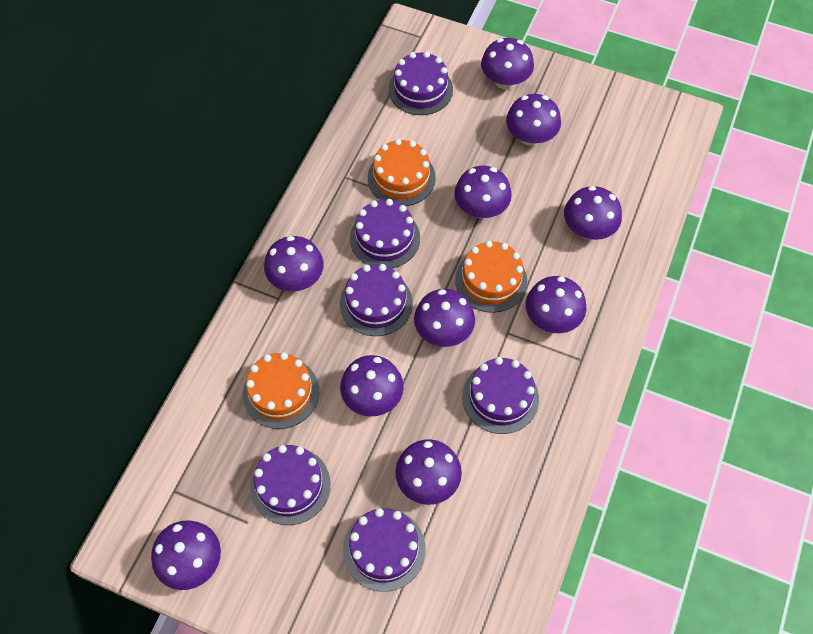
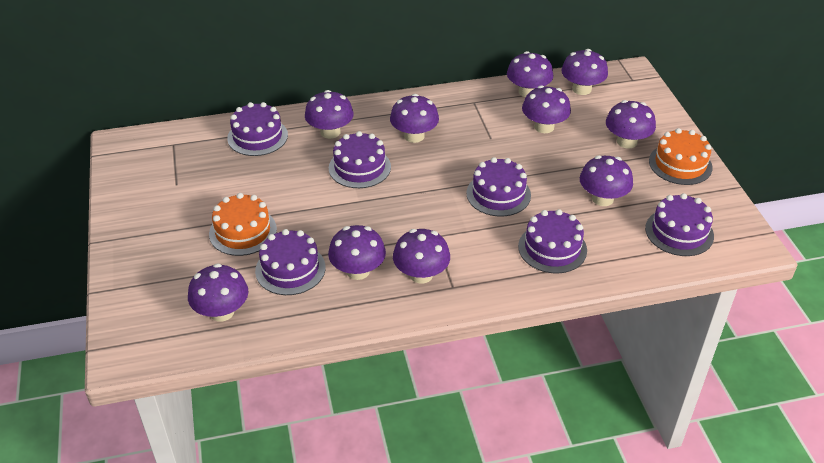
orange cake: 3 -> 2

